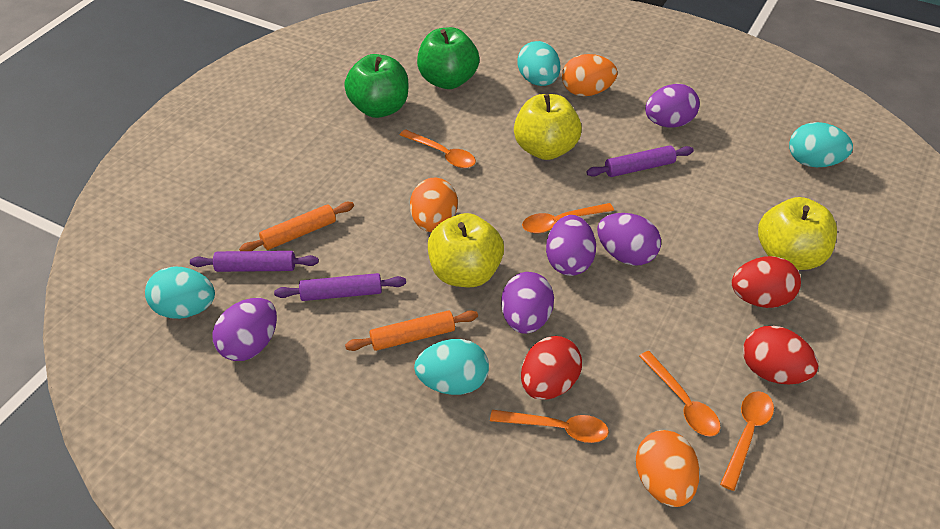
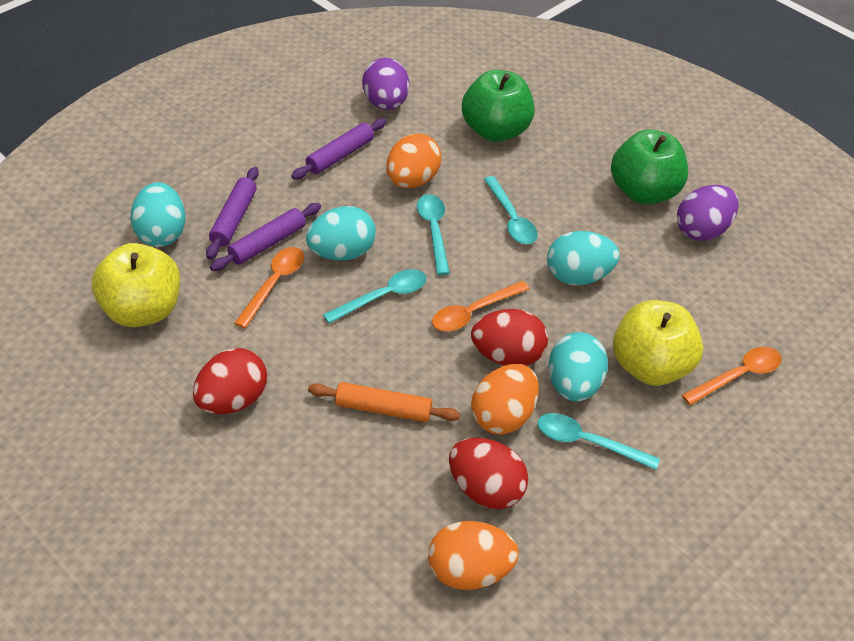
orange rolling pin: 2 -> 1
orange spoon: 5 -> 3
purple egg: 5 -> 2
turquoise spoon: 0 -> 4
yellow apple: 3 -> 2

